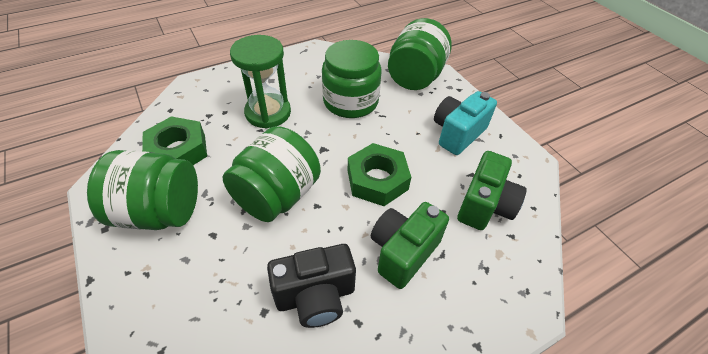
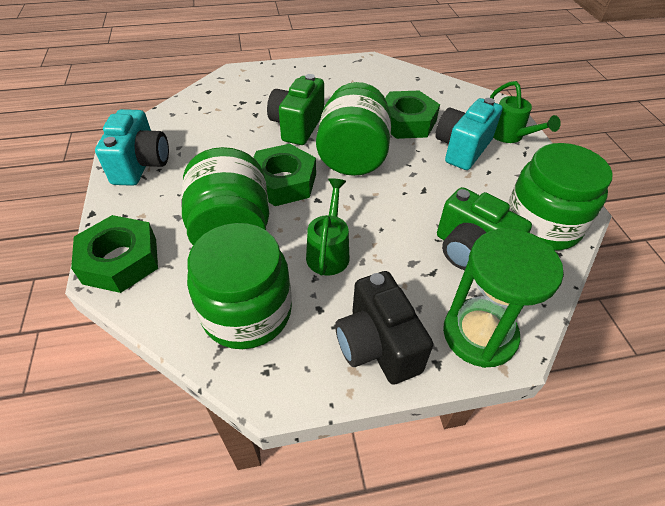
green nut: 2 -> 3
green watering can: 0 -> 2
turquoise camera: 1 -> 2

